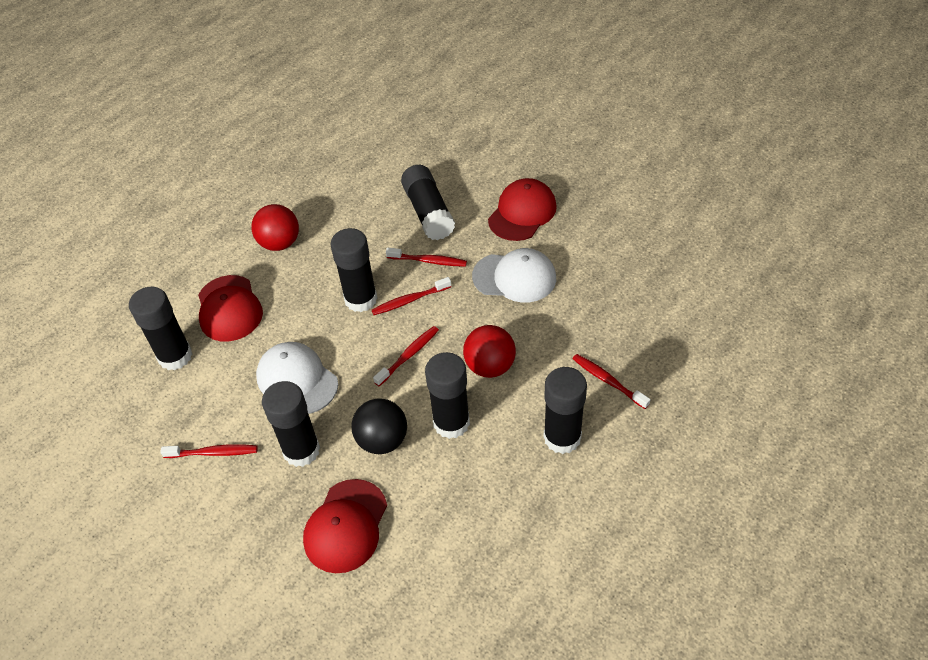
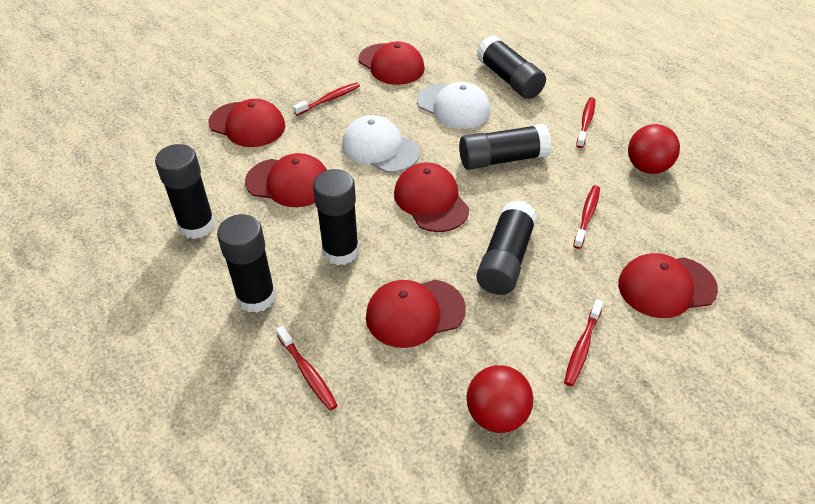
black ball: 1 -> 0
red cap: 3 -> 6

